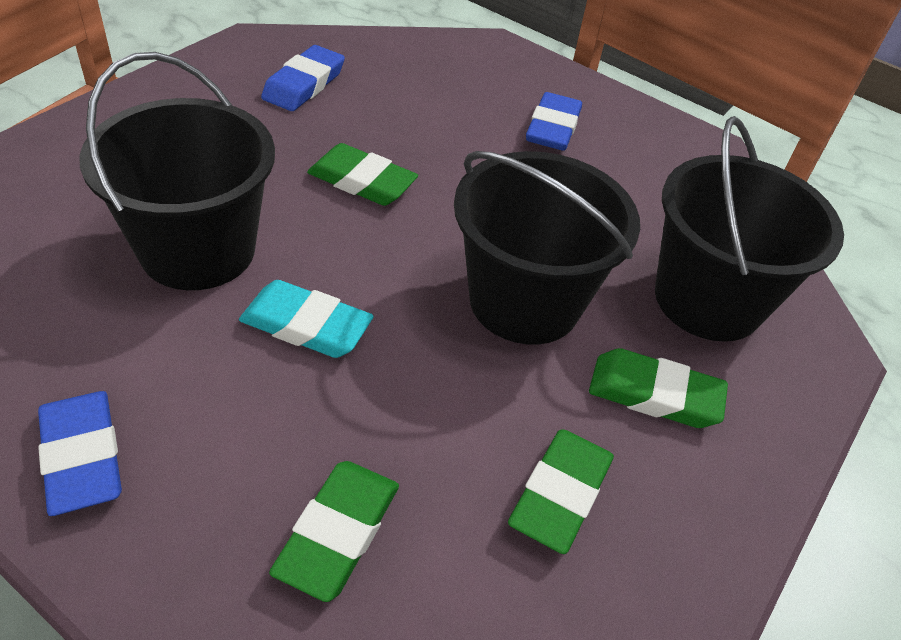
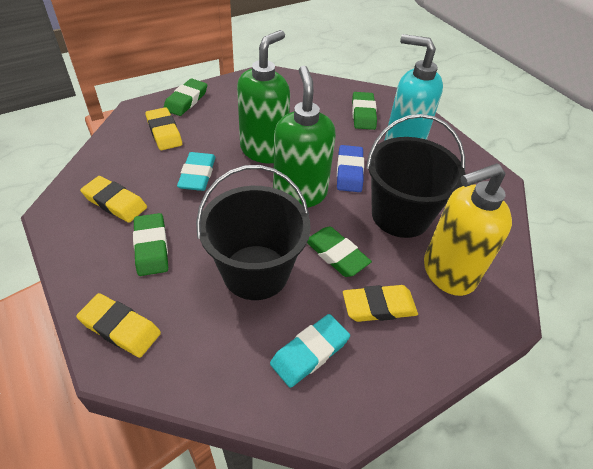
black bucket: 3 -> 2
blue eraser: 3 -> 1
green soap dispenser: 0 -> 2
turquoise eraser: 1 -> 2
turquoise soap dispenser: 0 -> 1
yellow eraser: 0 -> 4
yellow soap dispenser: 0 -> 1

